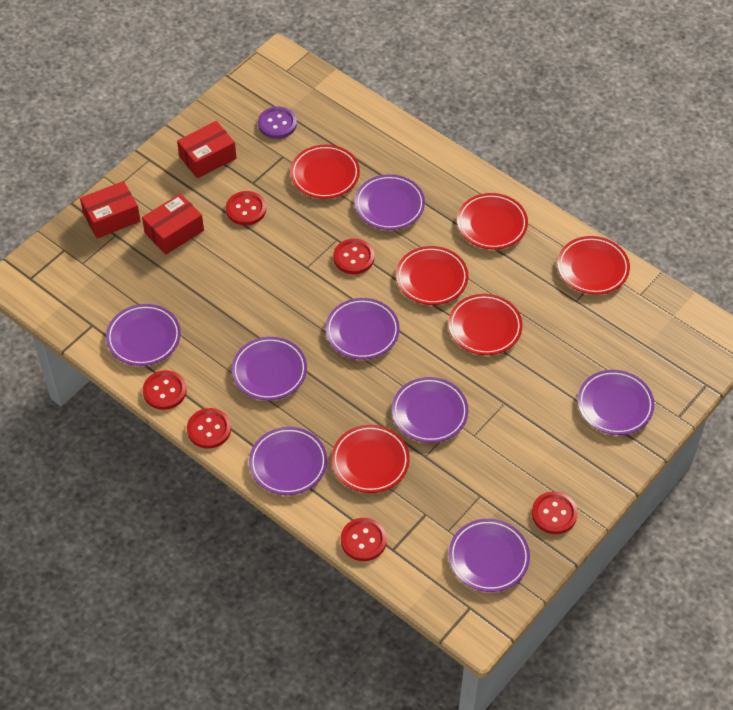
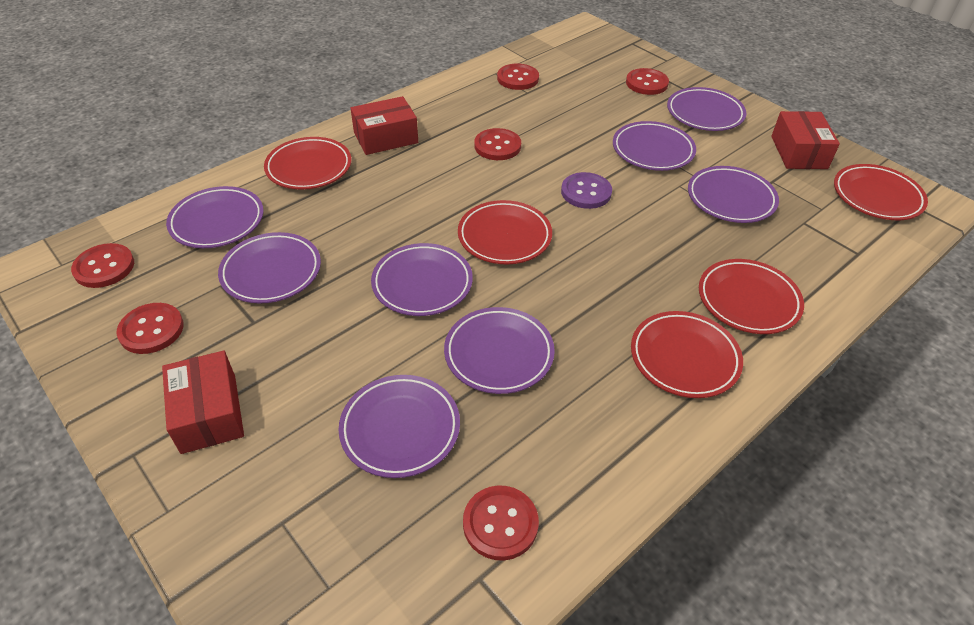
red plate: 6 -> 5

